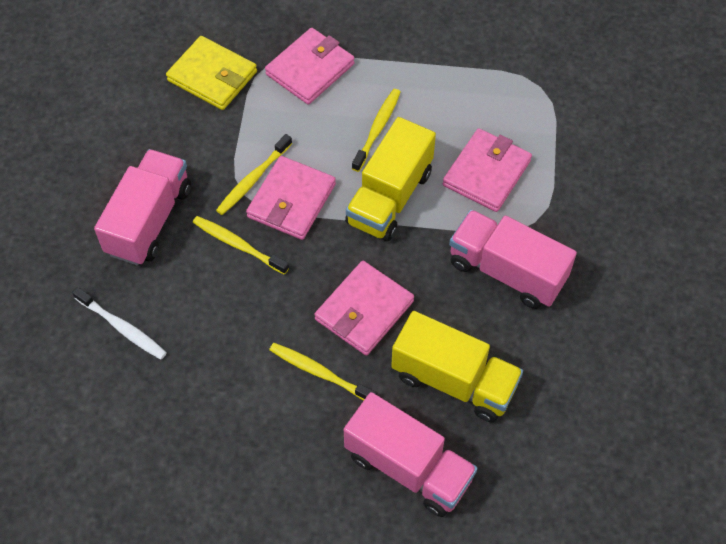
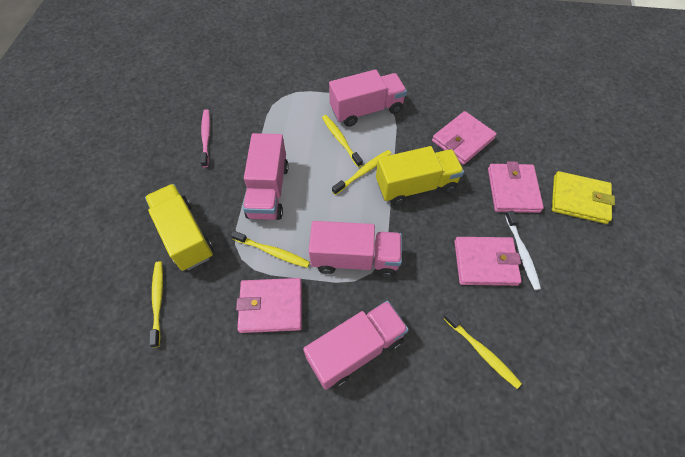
pink toothbrush: 0 -> 1
pink truck: 3 -> 4
yellow toothbrush: 4 -> 5

